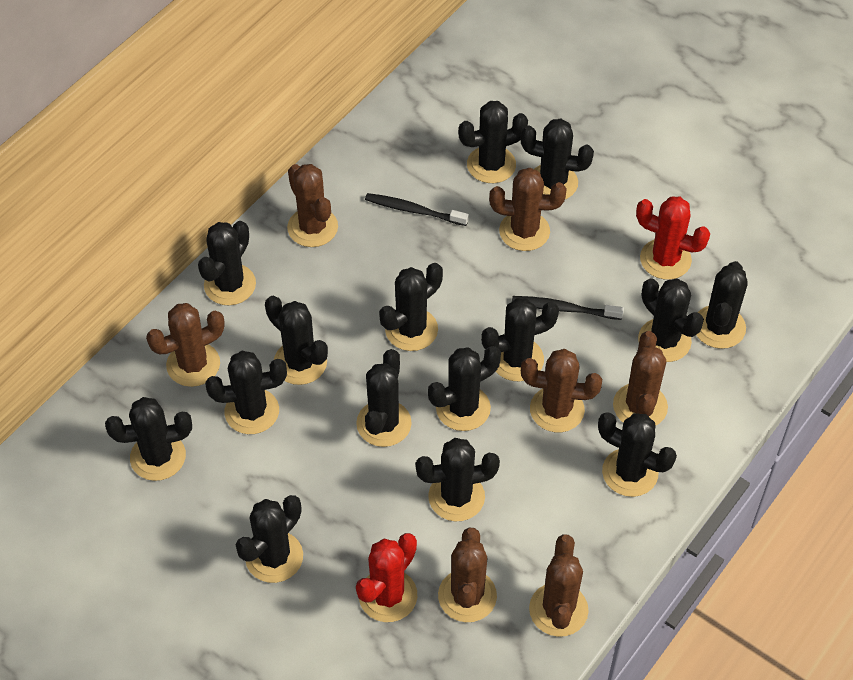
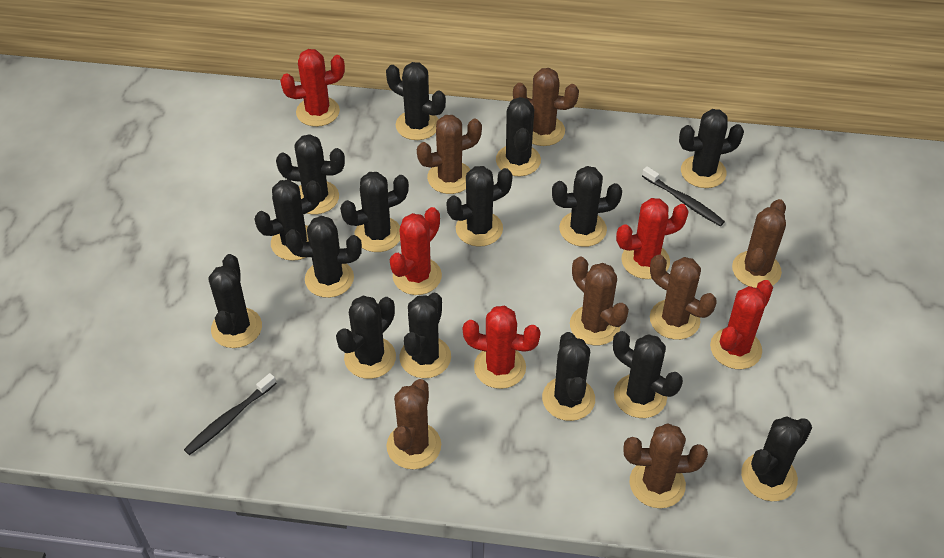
red cactus: 2 -> 5

